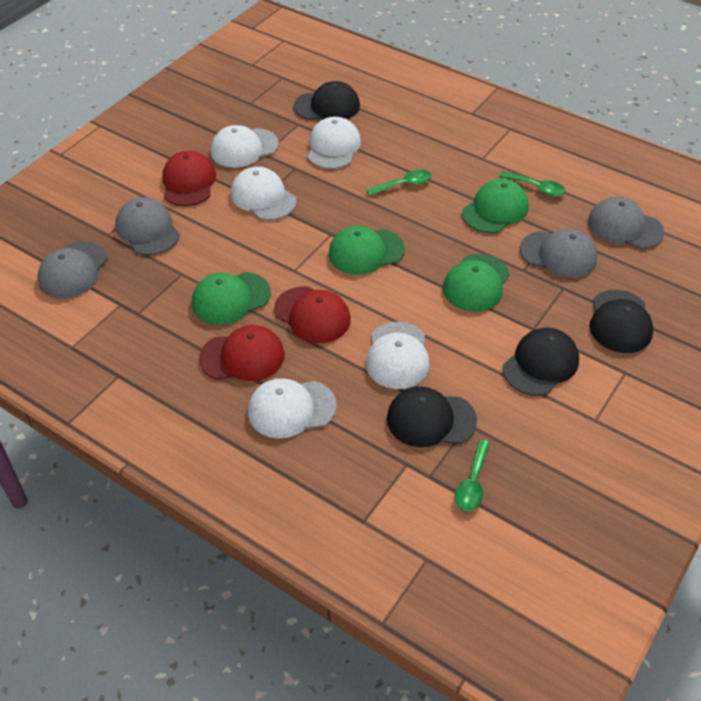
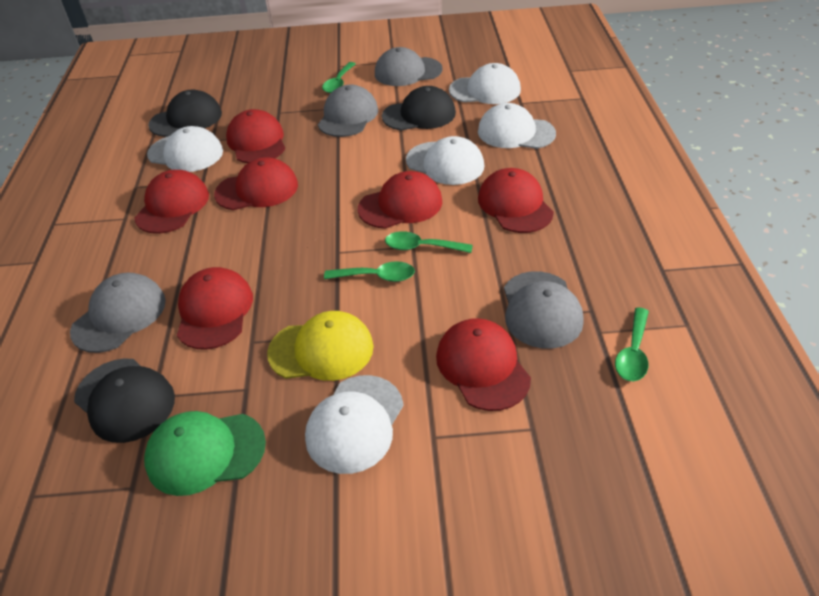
black cap: 4 -> 3
green cap: 4 -> 1
green spoon: 3 -> 4
red cap: 3 -> 7
yellow cap: 0 -> 1

